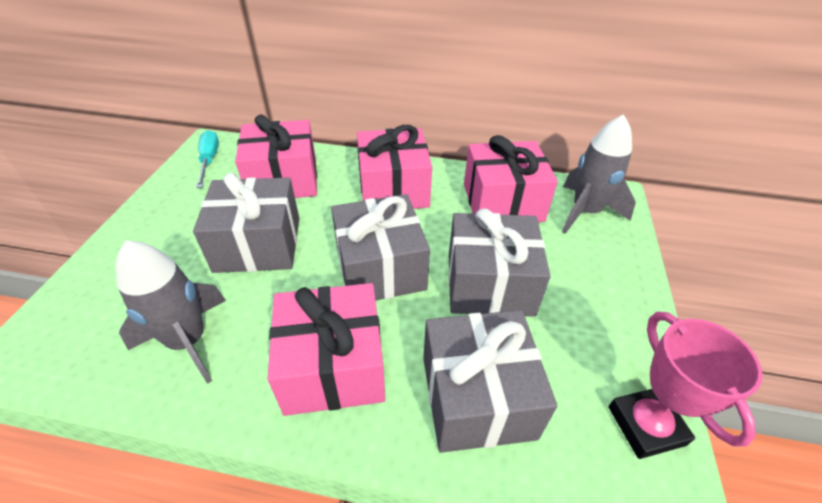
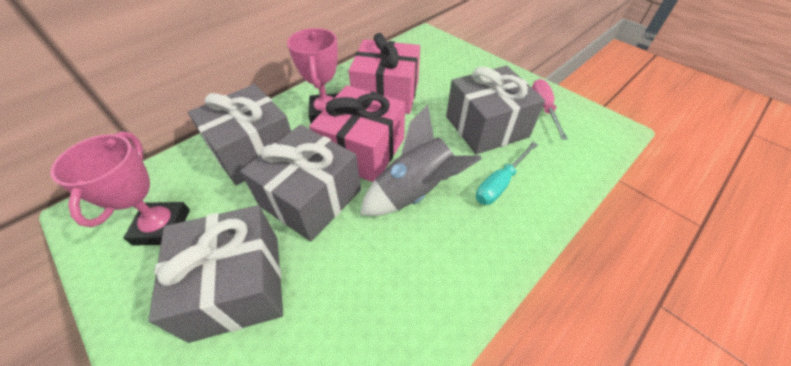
grey rocket: 2 -> 1
pink gift: 4 -> 2
pink screwdriver: 0 -> 1
pink trophy: 1 -> 2

